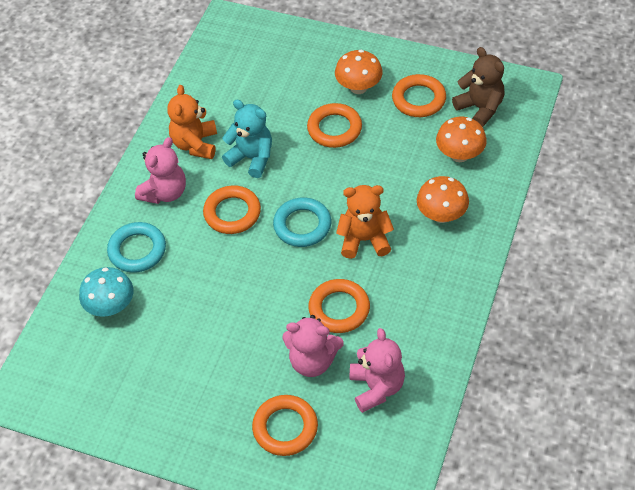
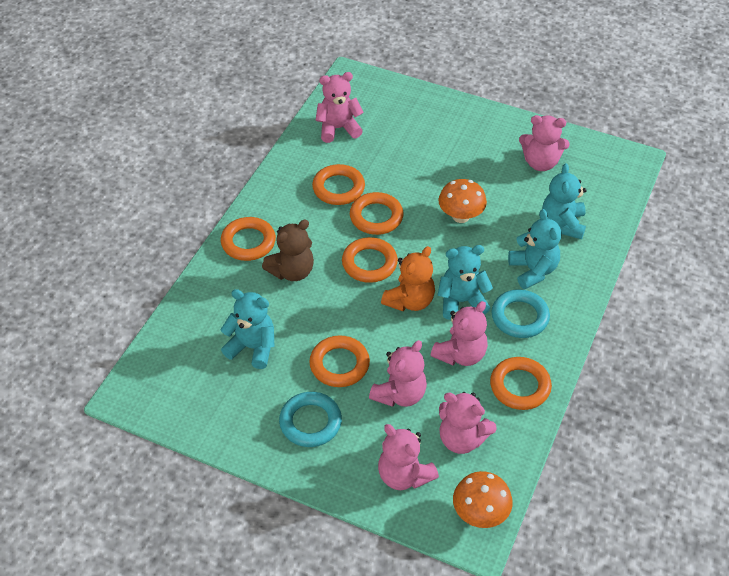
orange mushroom: 3 -> 2
orange ring: 5 -> 6
orange teddy bear: 2 -> 1
pink teddy bear: 3 -> 6
turquoise mushroom: 1 -> 0
turquoise teddy bear: 1 -> 4

